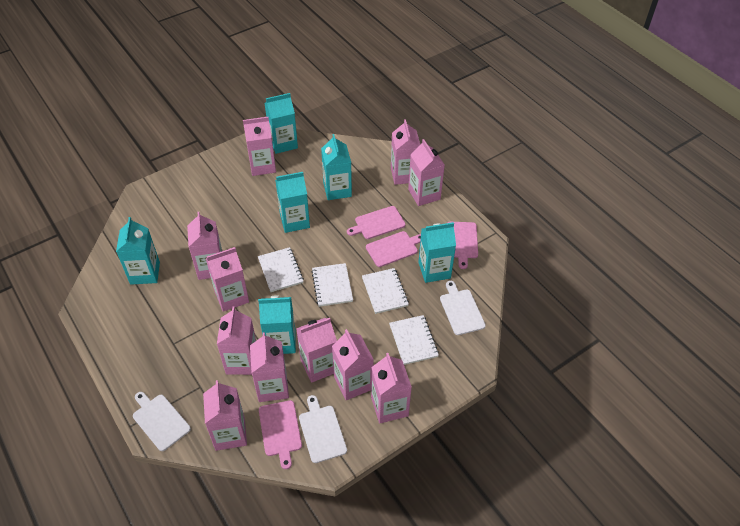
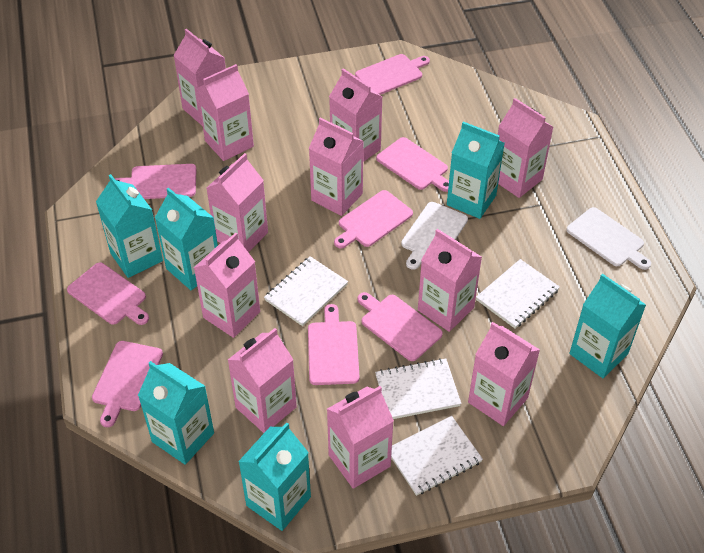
pink cutting board: 4 -> 8
white cutting board: 3 -> 2

